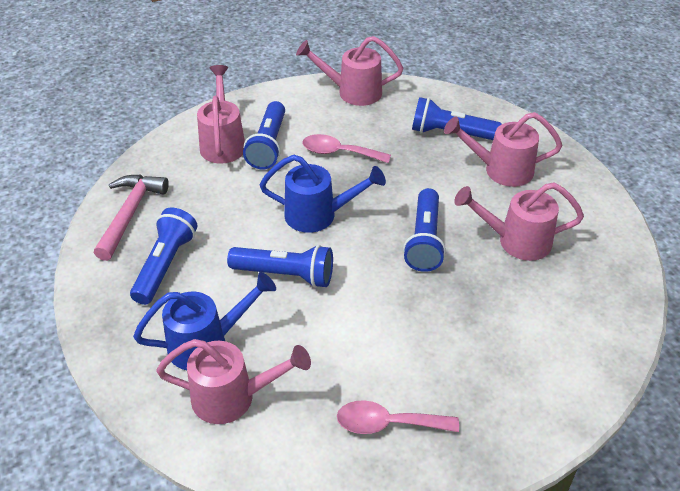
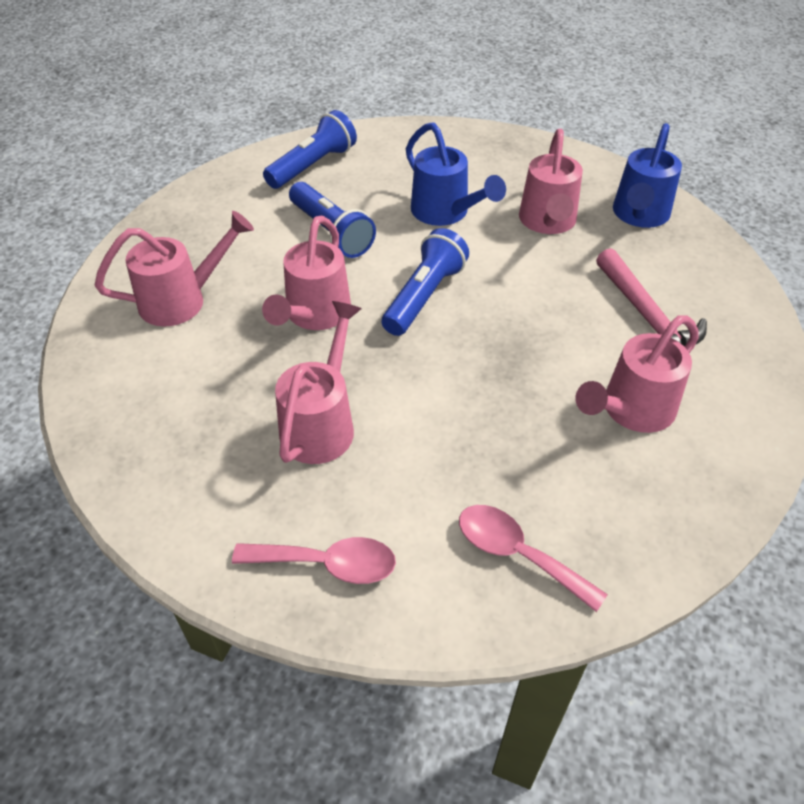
blue flashlight: 5 -> 3

